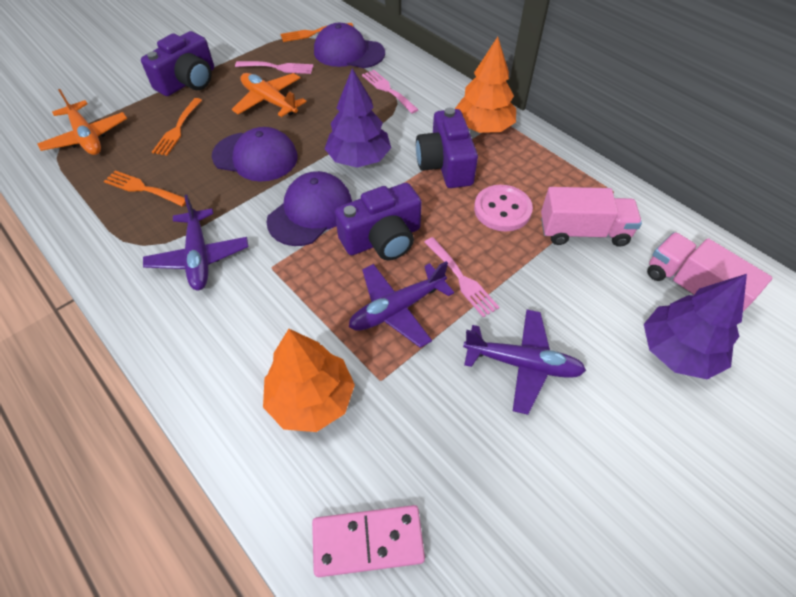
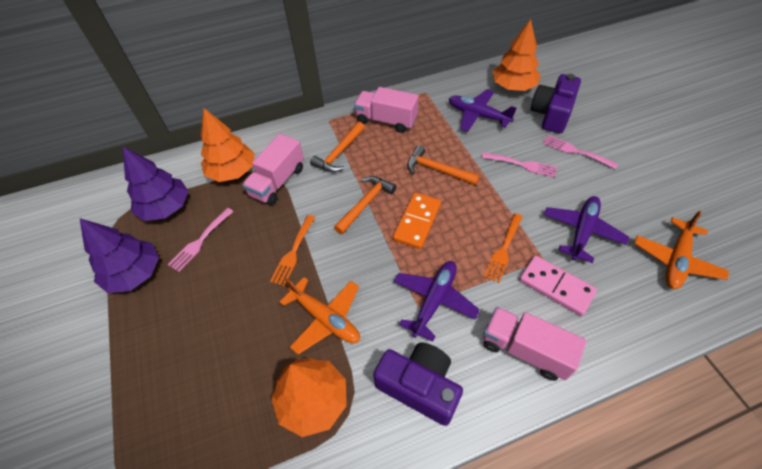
orange domino: 0 -> 1
orange fork: 3 -> 2
orange hammer: 0 -> 3
orange tree: 2 -> 3
pink button: 1 -> 0
pink truck: 2 -> 3
purple camera: 3 -> 2
purple cap: 3 -> 0

